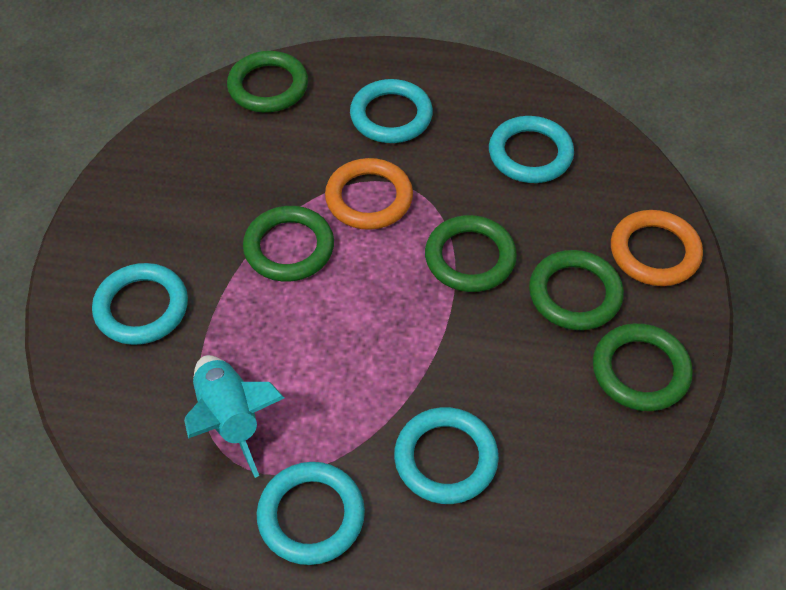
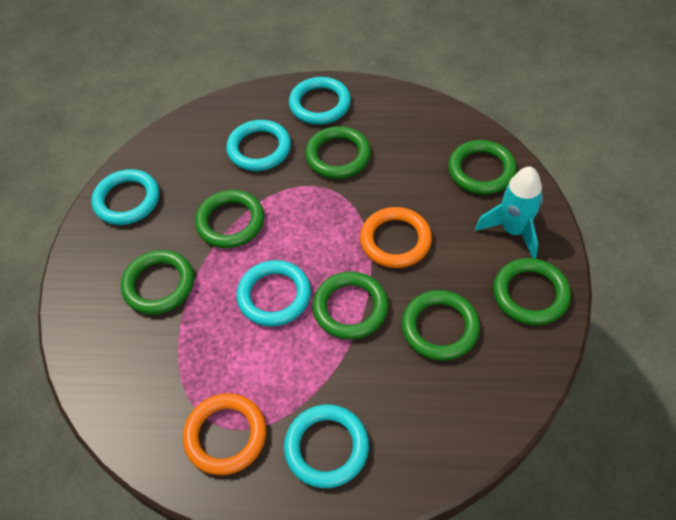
green ring: 5 -> 7

